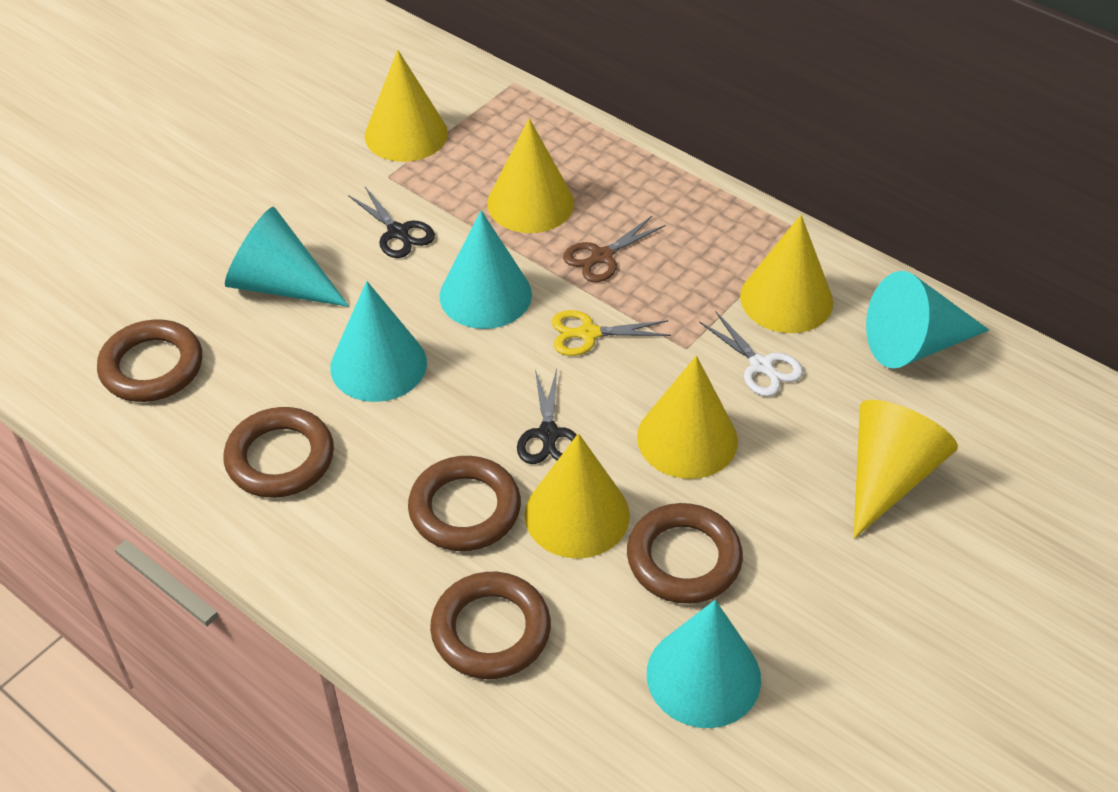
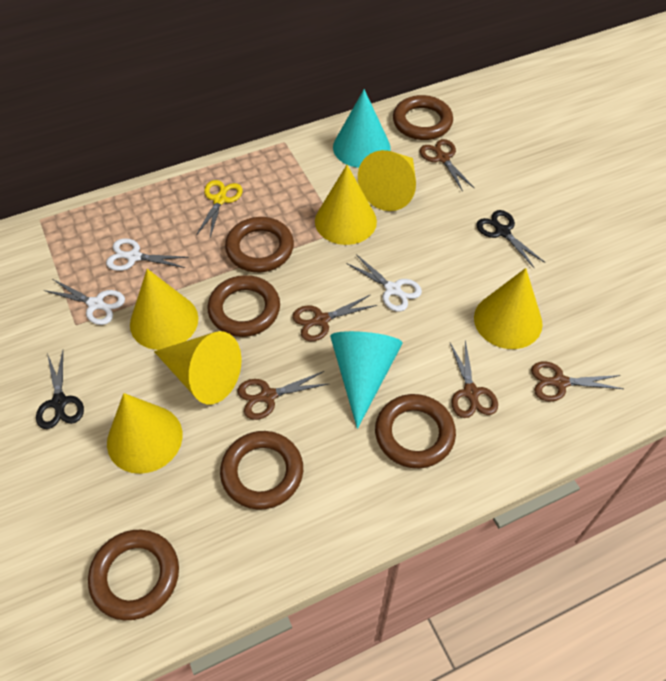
brown ring: 5 -> 6
brown scissors: 1 -> 5
turquoise cone: 5 -> 2
white scissors: 1 -> 3

